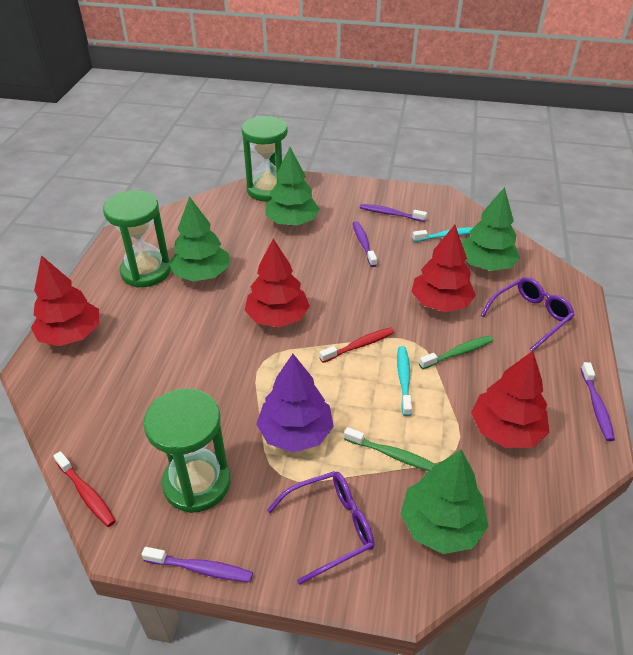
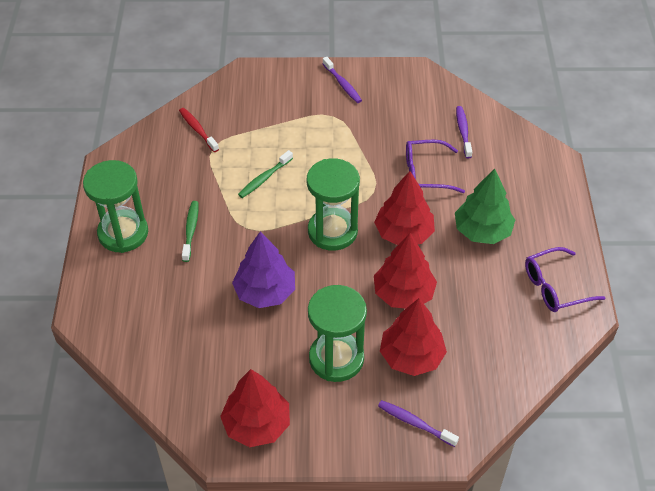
green tree: 4 -> 1
purple toothbrush: 4 -> 3
red toothbrush: 2 -> 1
turquoise toothbrush: 2 -> 0

